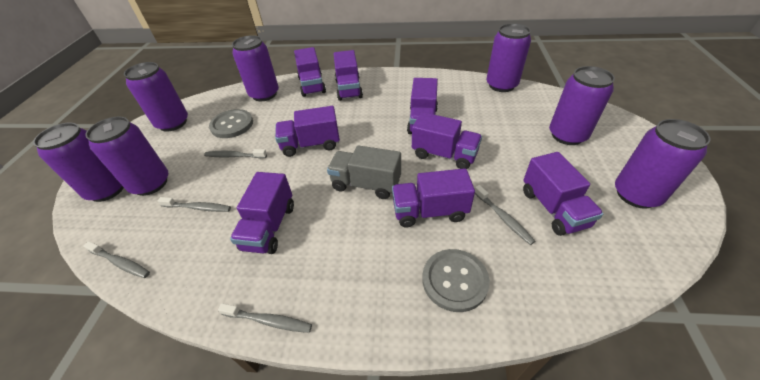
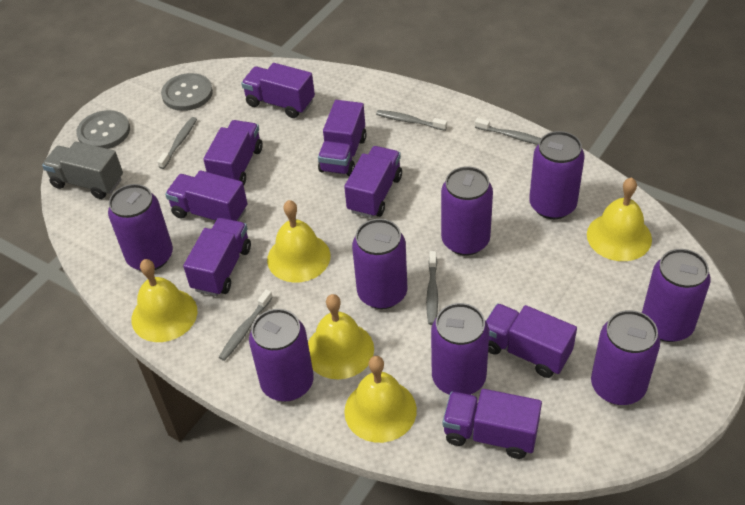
purple can: 7 -> 8
yellow bell: 0 -> 5

